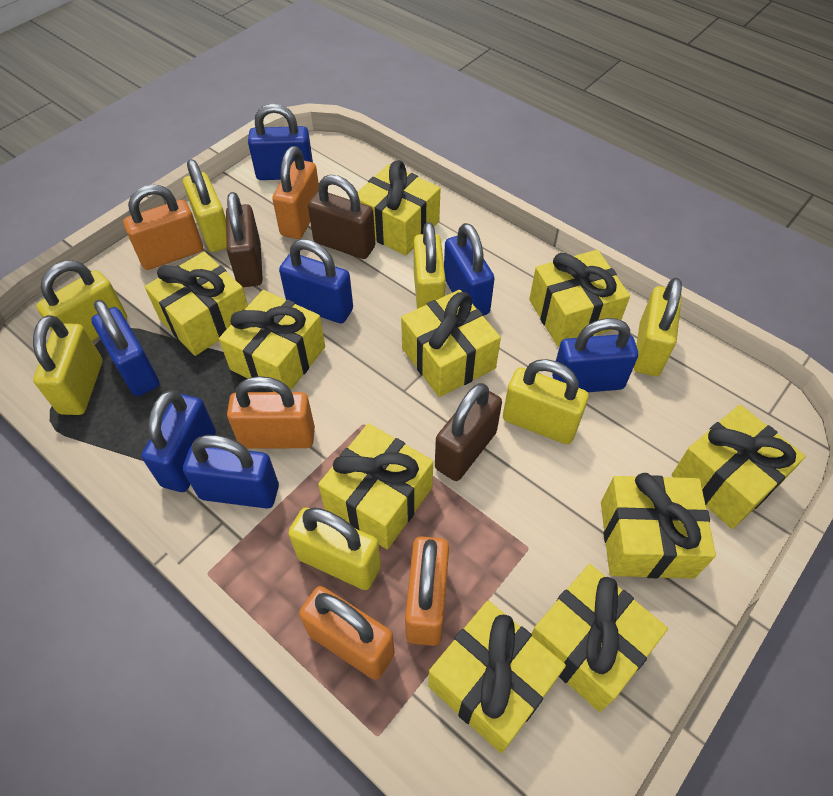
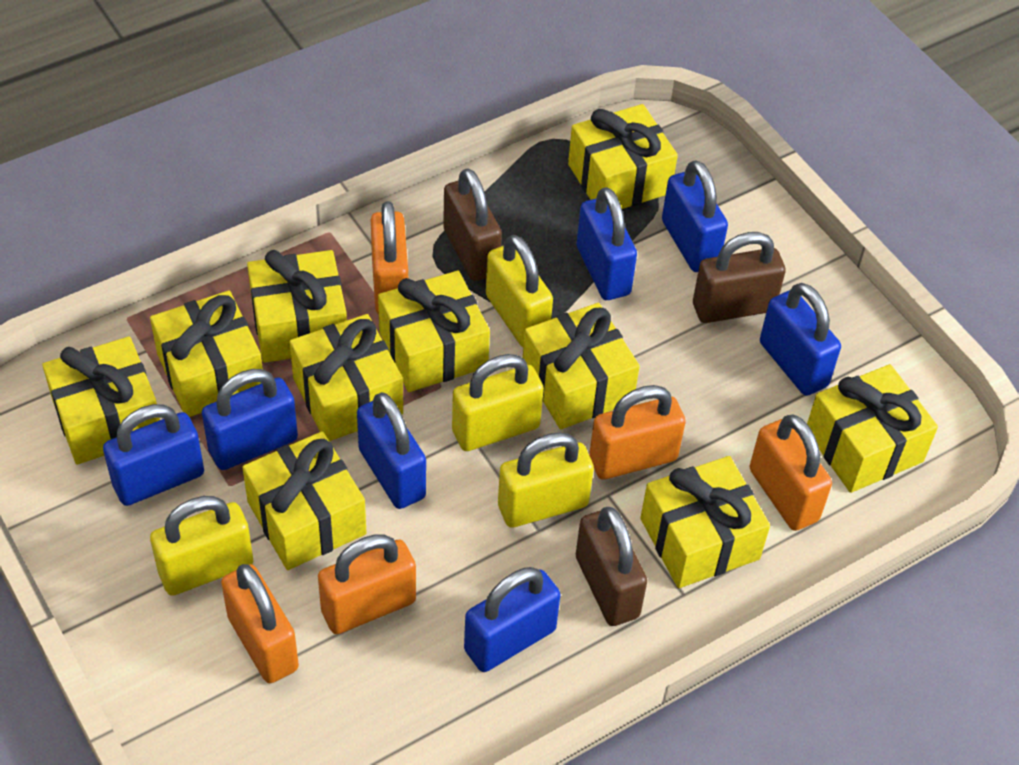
yellow padlock: 7 -> 4

